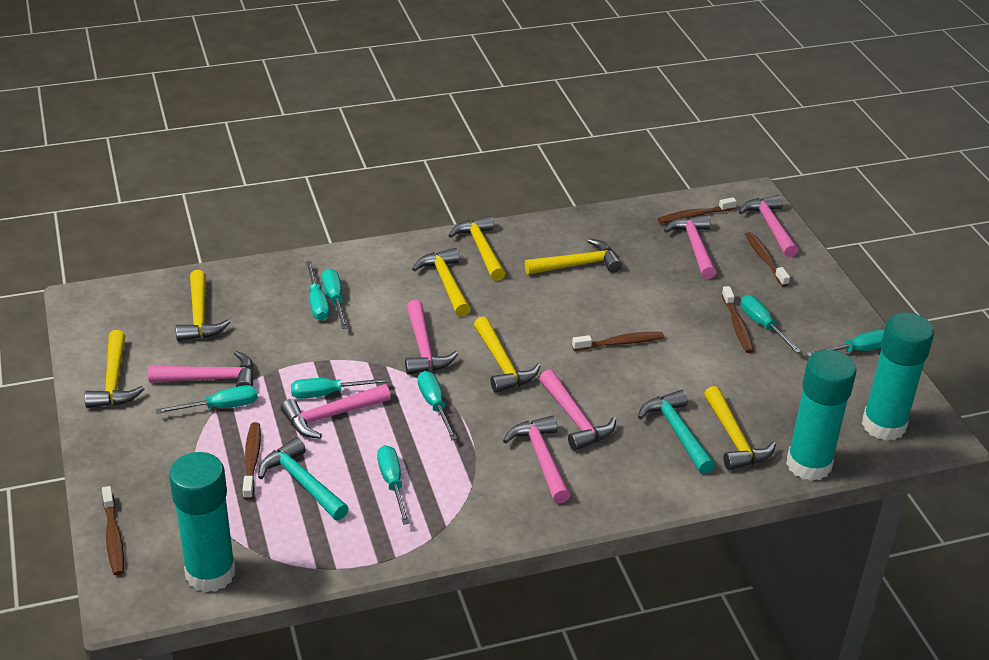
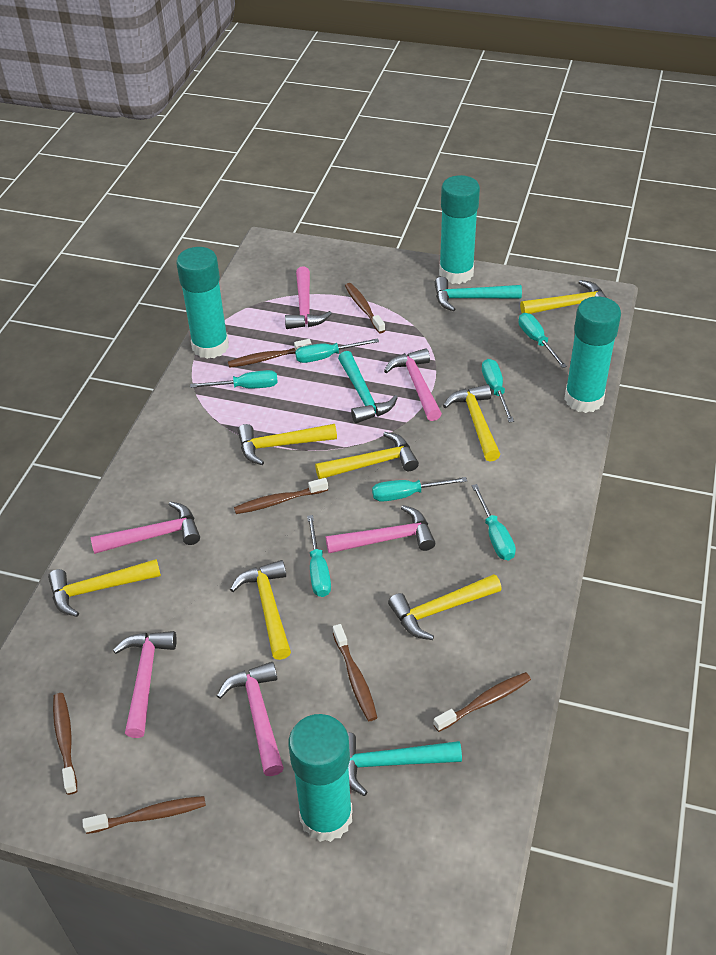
brown toothbrush: 6 -> 7
pink hammer: 7 -> 6
turquoise glue stick: 3 -> 4
turquoise hammer: 2 -> 3
turquoise screwdriver: 8 -> 7

